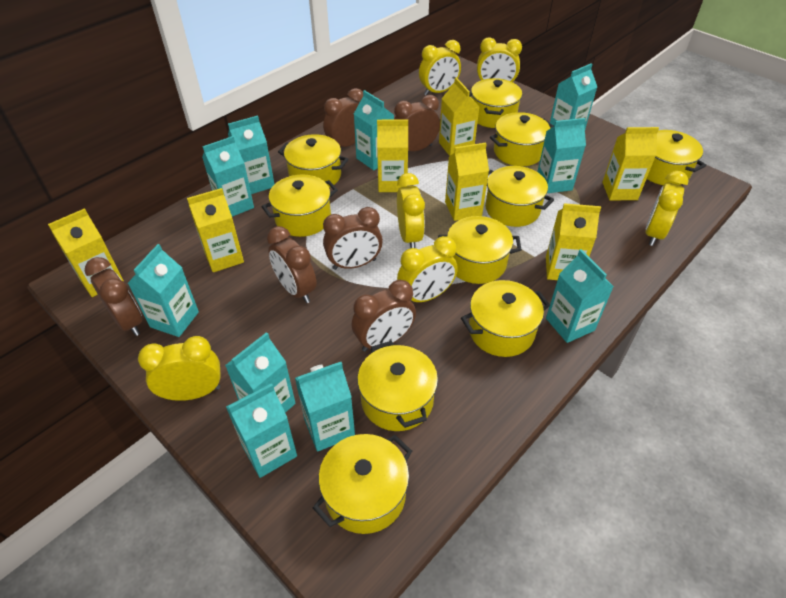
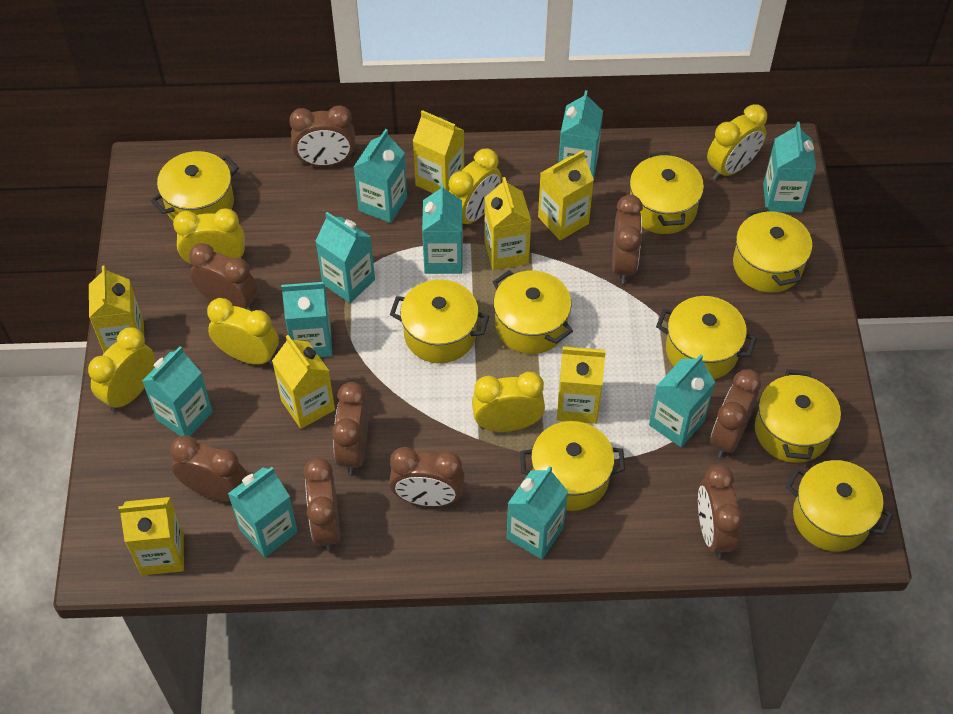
brown clock: 6 -> 9
yellow pot: 10 -> 9

